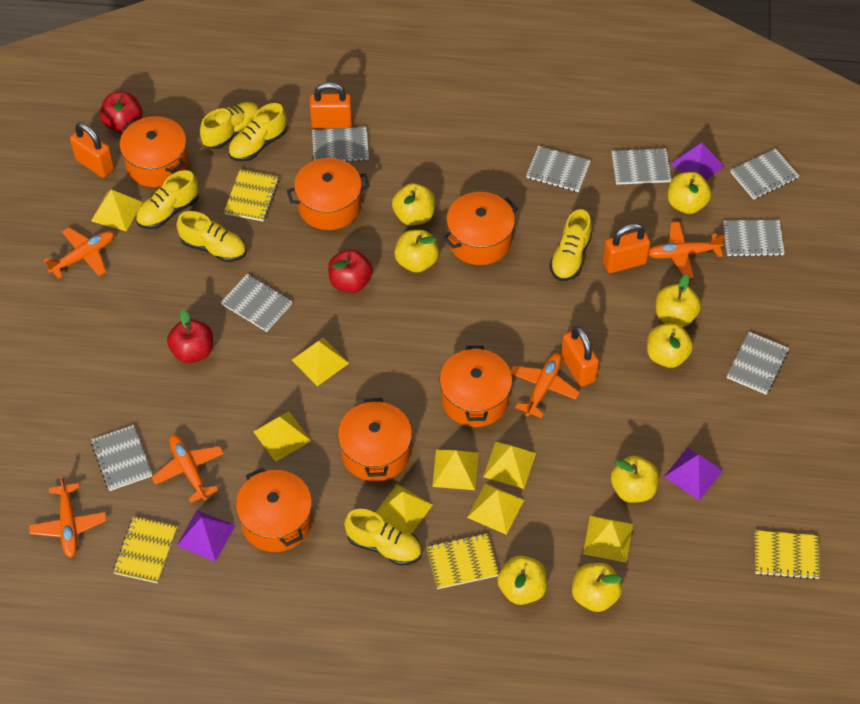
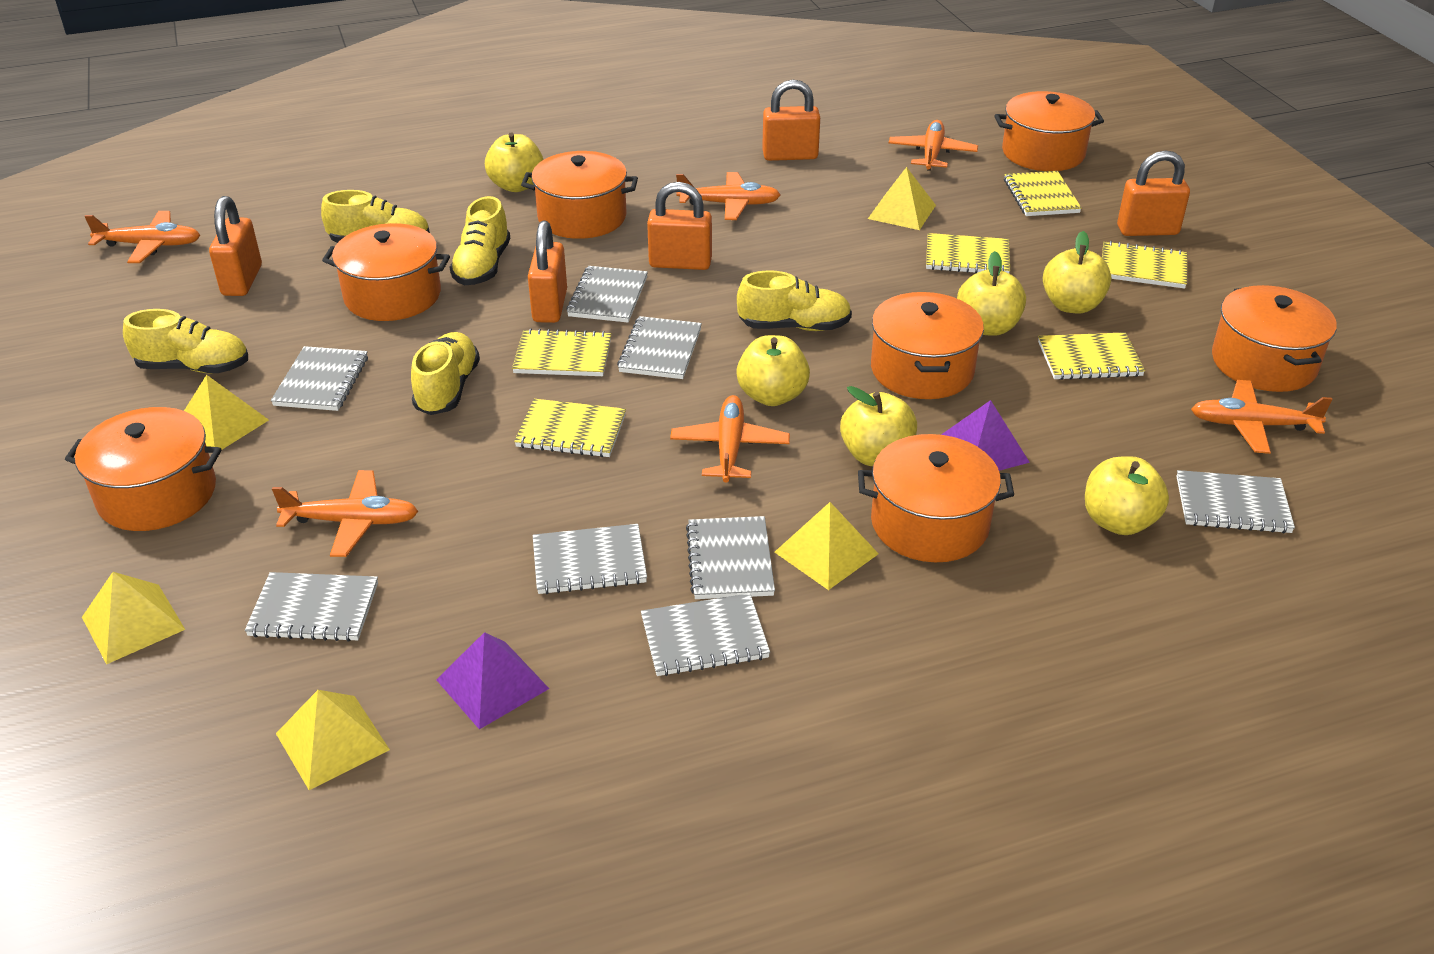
orange padlock: 4 -> 5
orange plane: 5 -> 6
orange pot: 6 -> 7
purple pyramid: 3 -> 2
red apple: 3 -> 0
yellow apple: 8 -> 6
yellow notebook: 4 -> 6
yellow pyramid: 8 -> 5
yellow shoe: 6 -> 5

